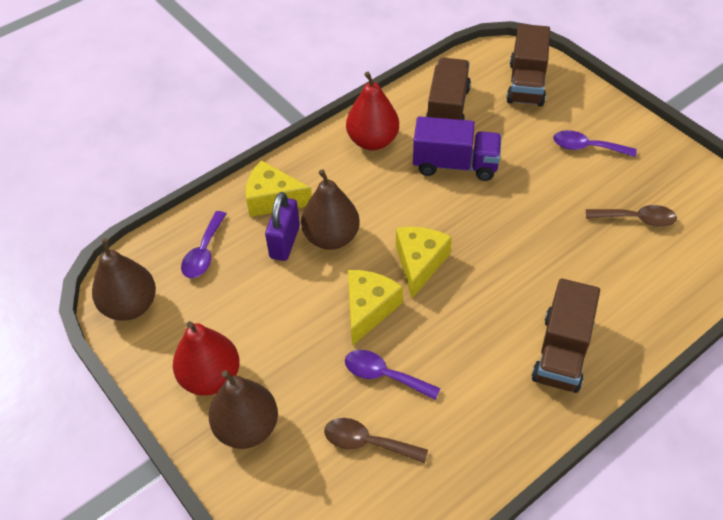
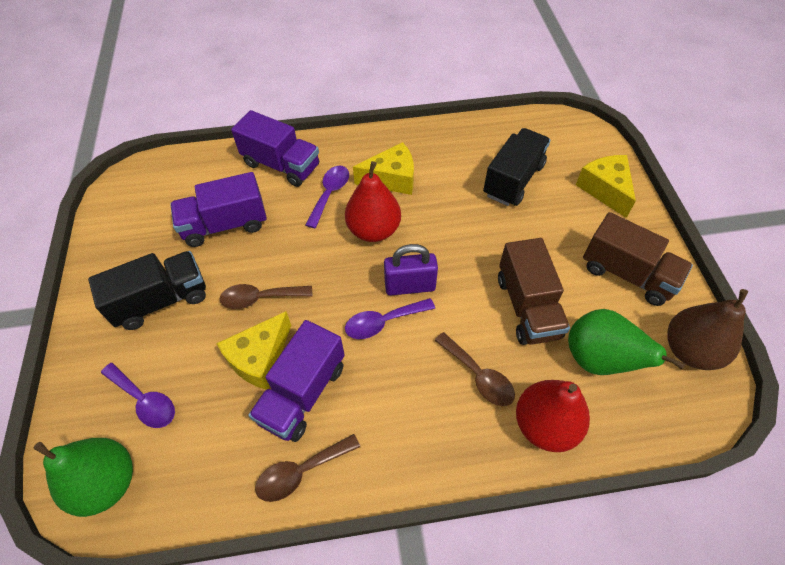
black truck: 0 -> 2
brown pear: 3 -> 1
brown spoon: 2 -> 3
brown truck: 3 -> 2
green pear: 0 -> 2
purple truck: 1 -> 3

